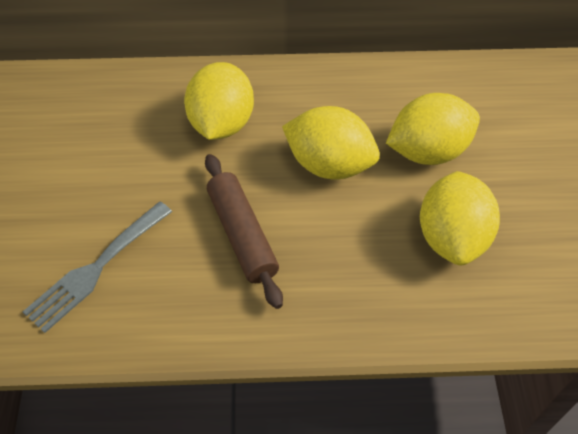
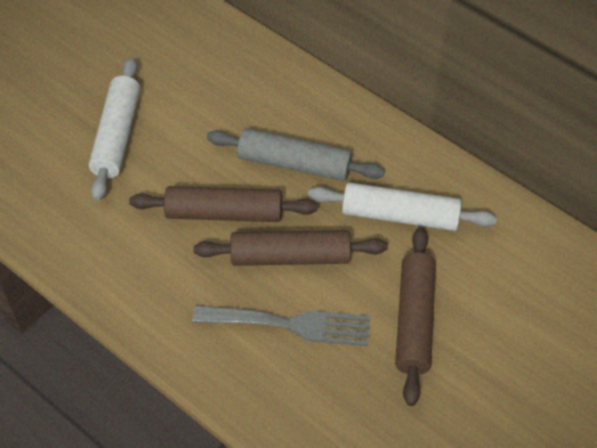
brown rolling pin: 1 -> 3
grey rolling pin: 0 -> 1
white rolling pin: 0 -> 2
yellow lemon: 4 -> 0

